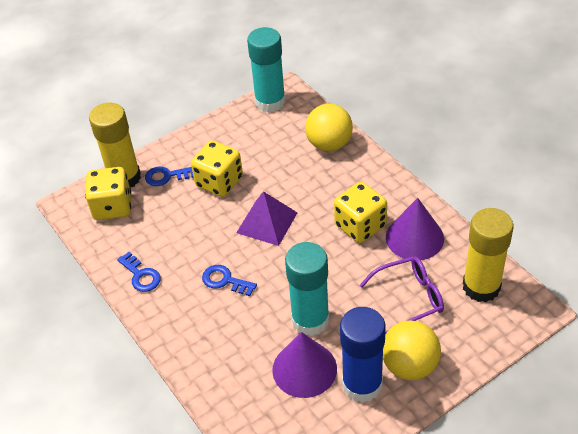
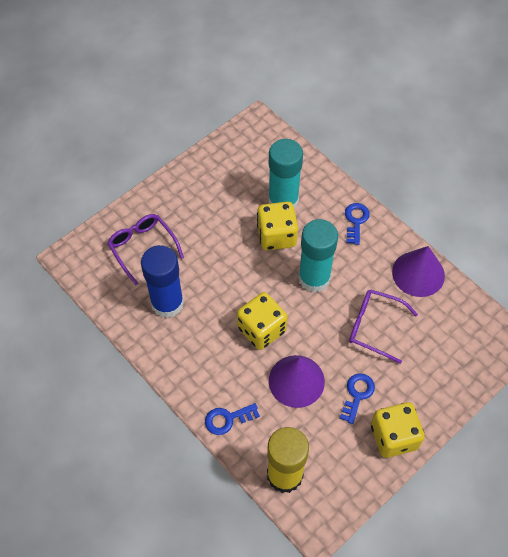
purple glasses: 1 -> 2
purple pyramid: 1 -> 0
yellow ball: 2 -> 0
yellow glue stick: 2 -> 1

